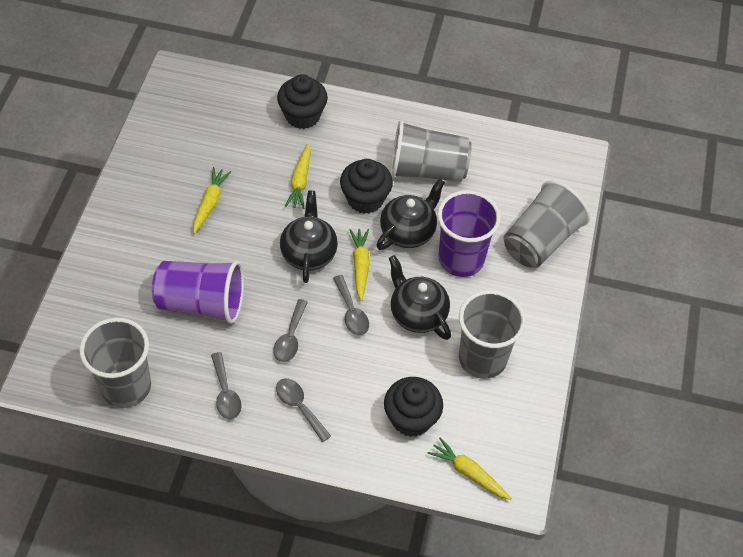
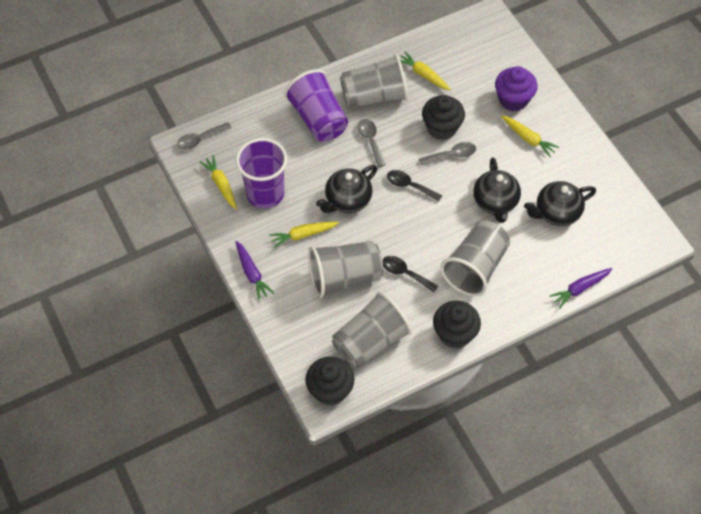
black spoon: 0 -> 2
grey spoon: 4 -> 3
purple carrot: 0 -> 2
purple cupcake: 0 -> 1

